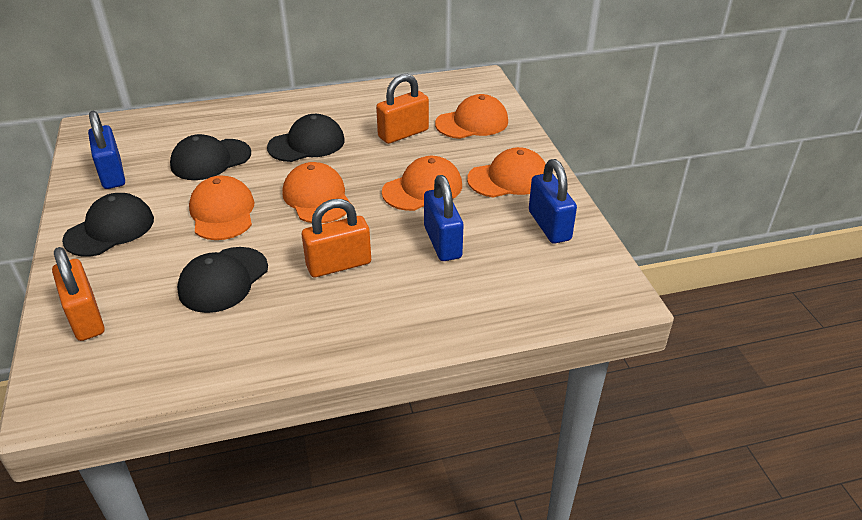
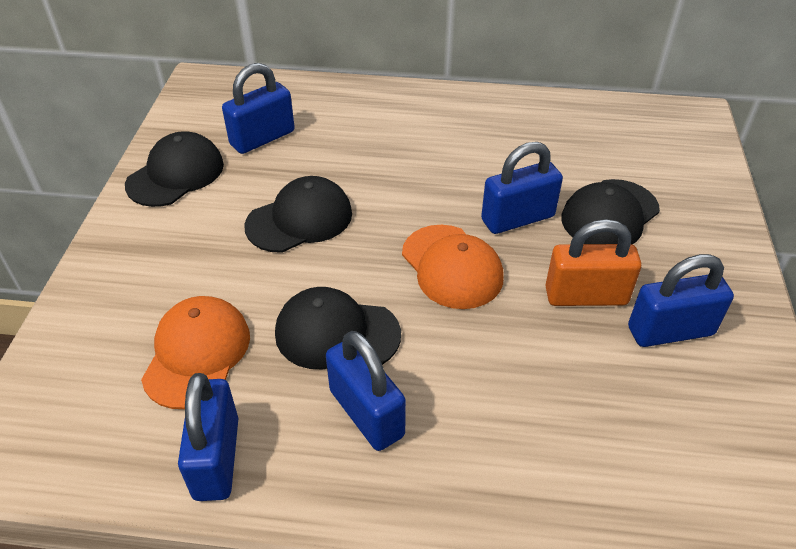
blue padlock: 3 -> 5
orange cap: 5 -> 2
orange padlock: 3 -> 1

